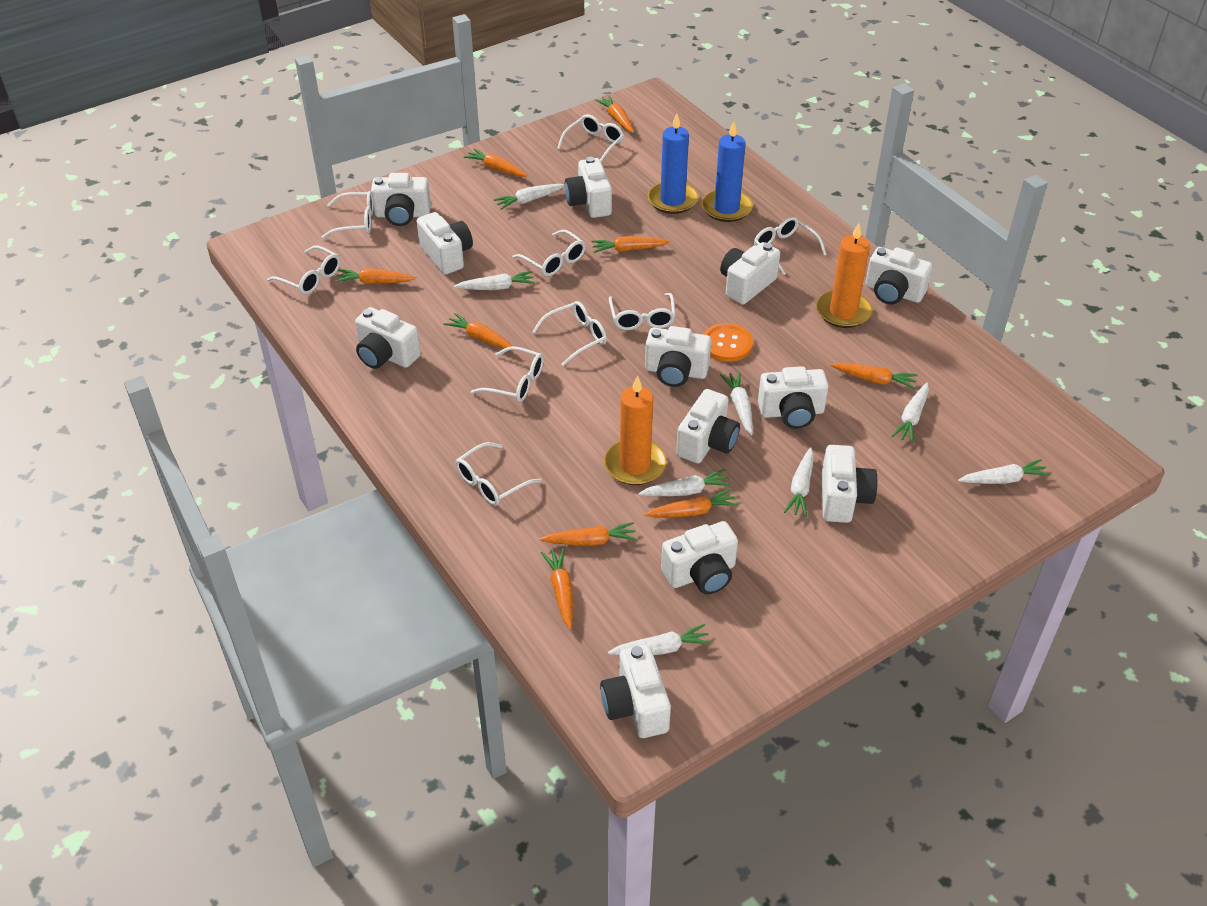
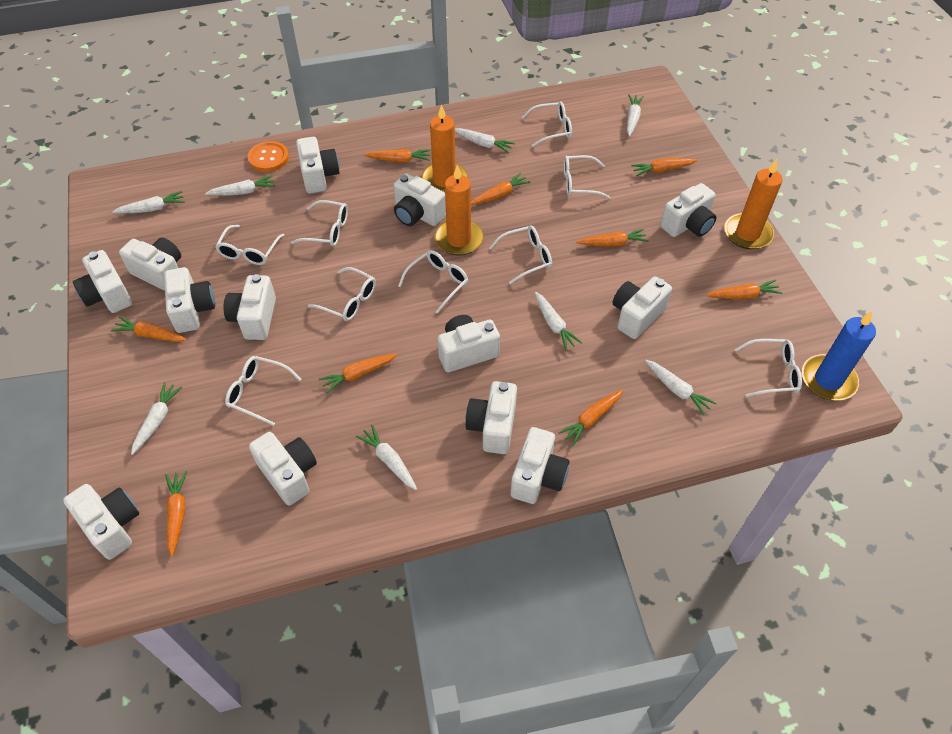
blue candle: 2 -> 1
orange candle: 2 -> 3
white camera: 12 -> 13

